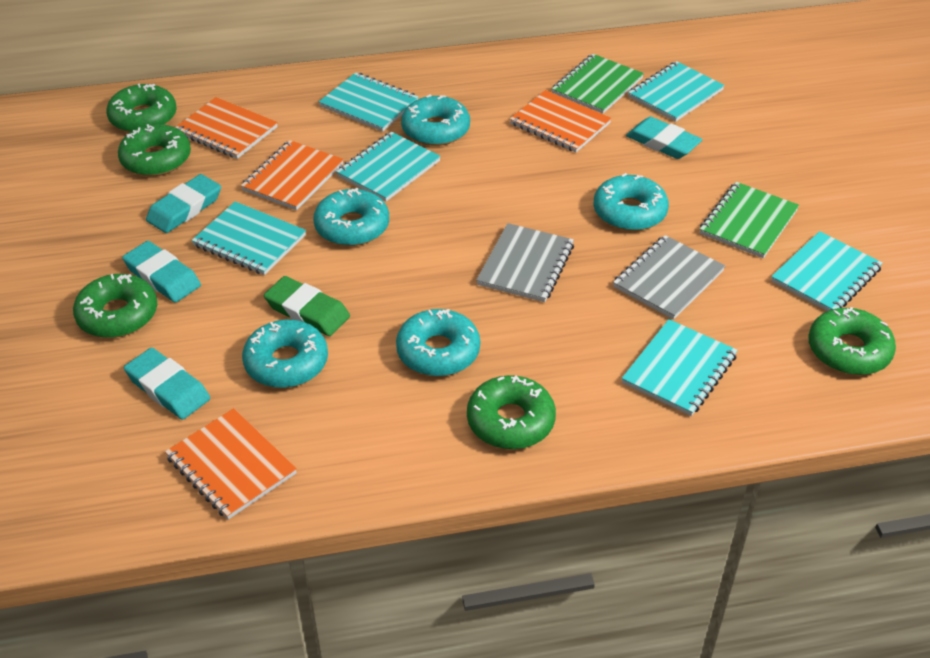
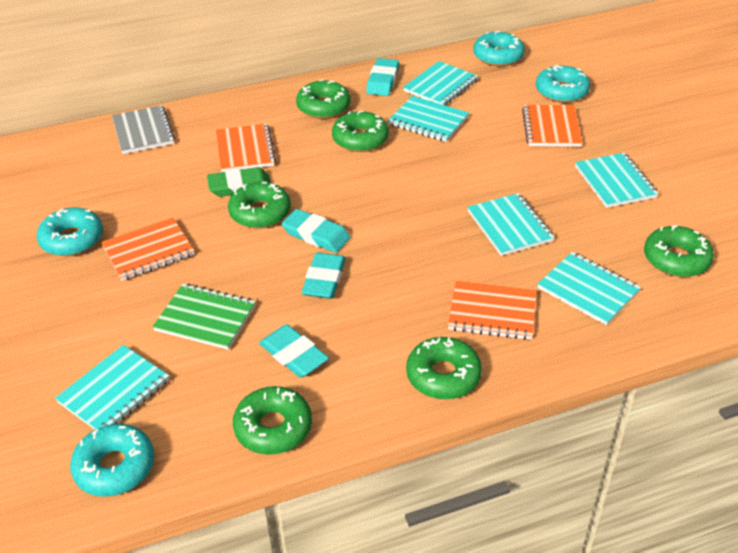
green donut: 5 -> 6
green notebook: 2 -> 1
grey notebook: 2 -> 1
turquoise donut: 5 -> 4

